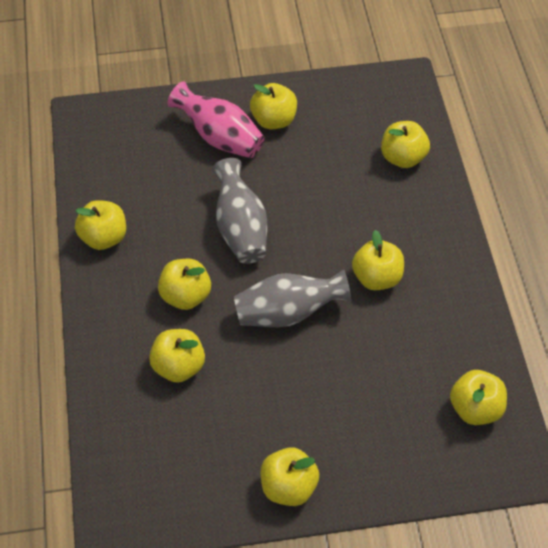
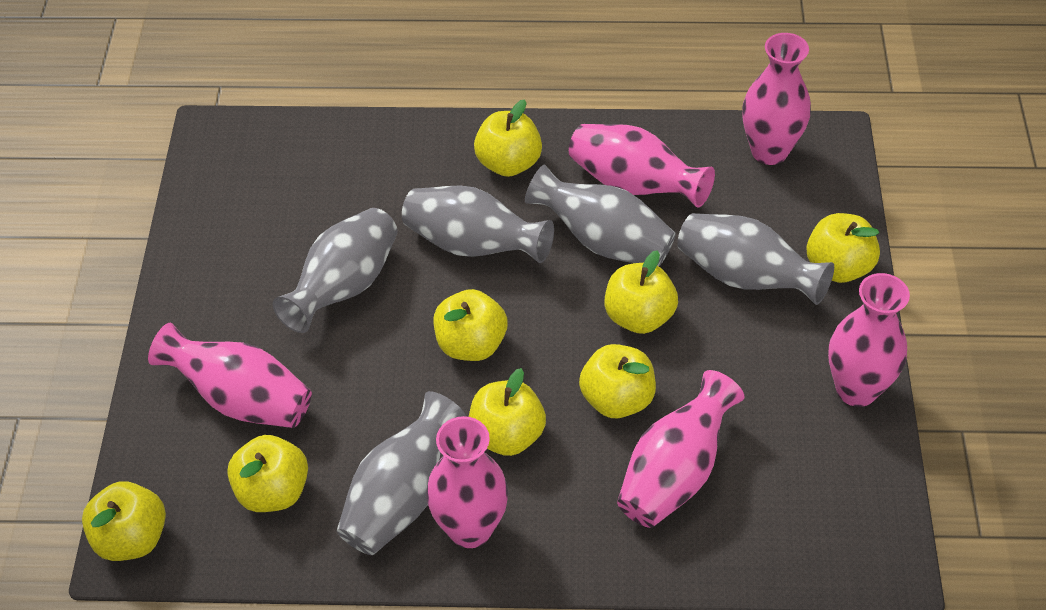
grey vase: 2 -> 5
pink vase: 1 -> 6

